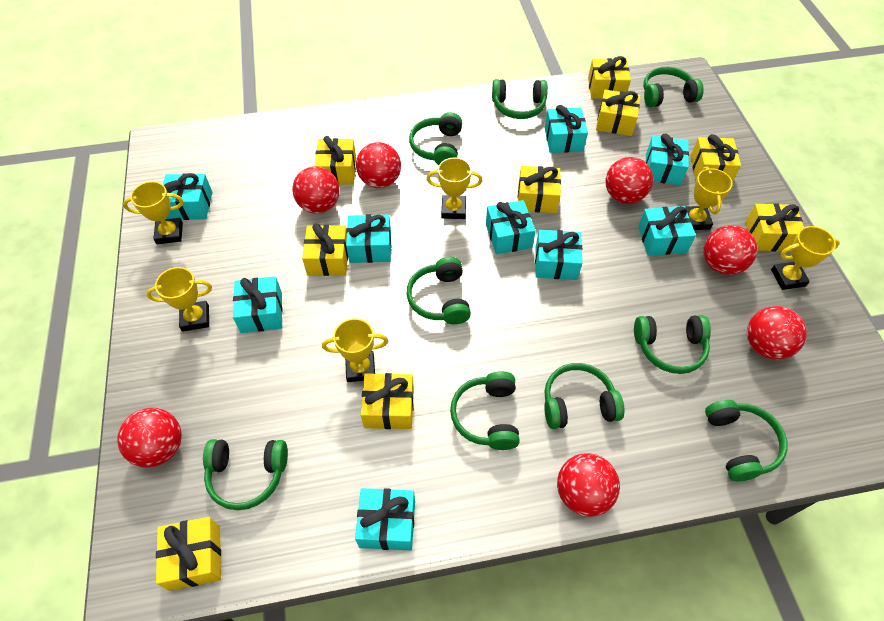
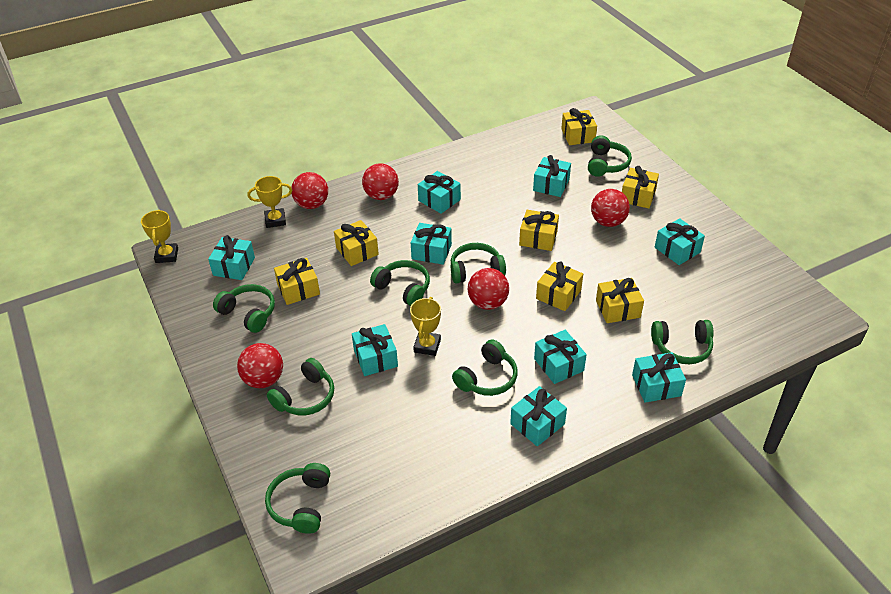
green headphones: 9 -> 8
red ball: 7 -> 5
yellow gift: 9 -> 7
yellow trophy: 6 -> 3

